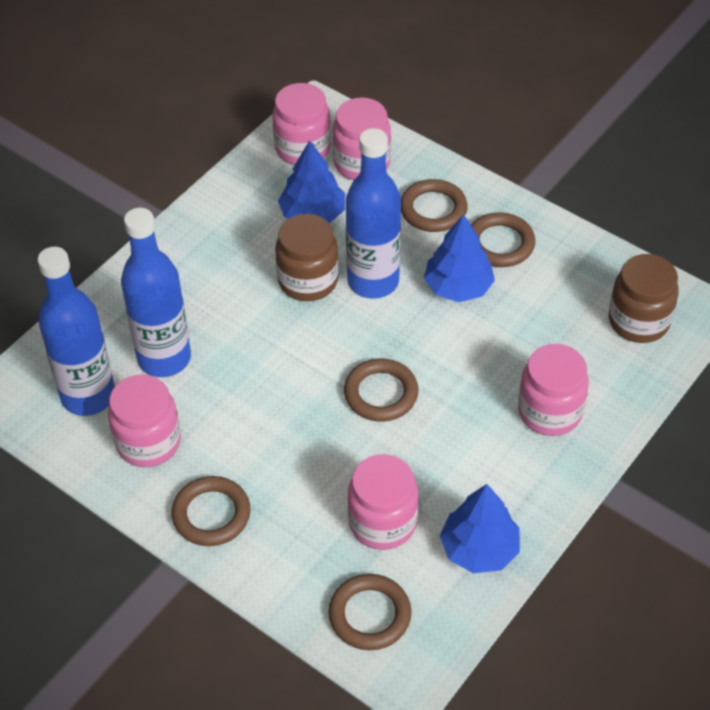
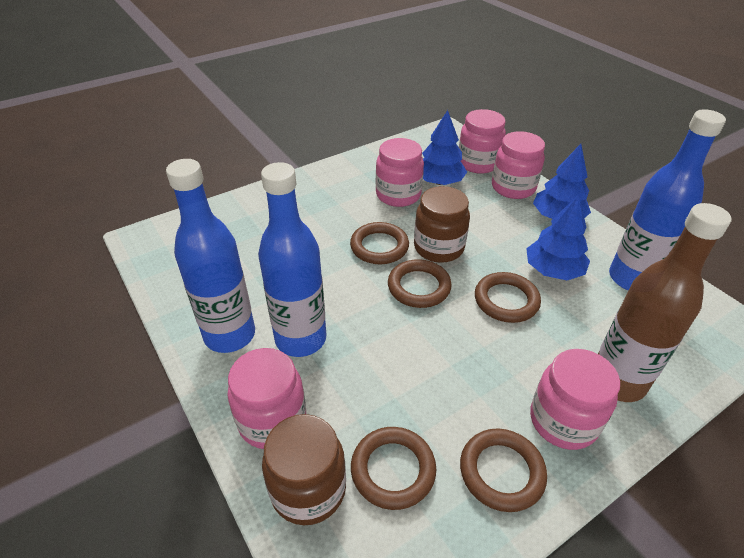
brown bottle: 0 -> 1

